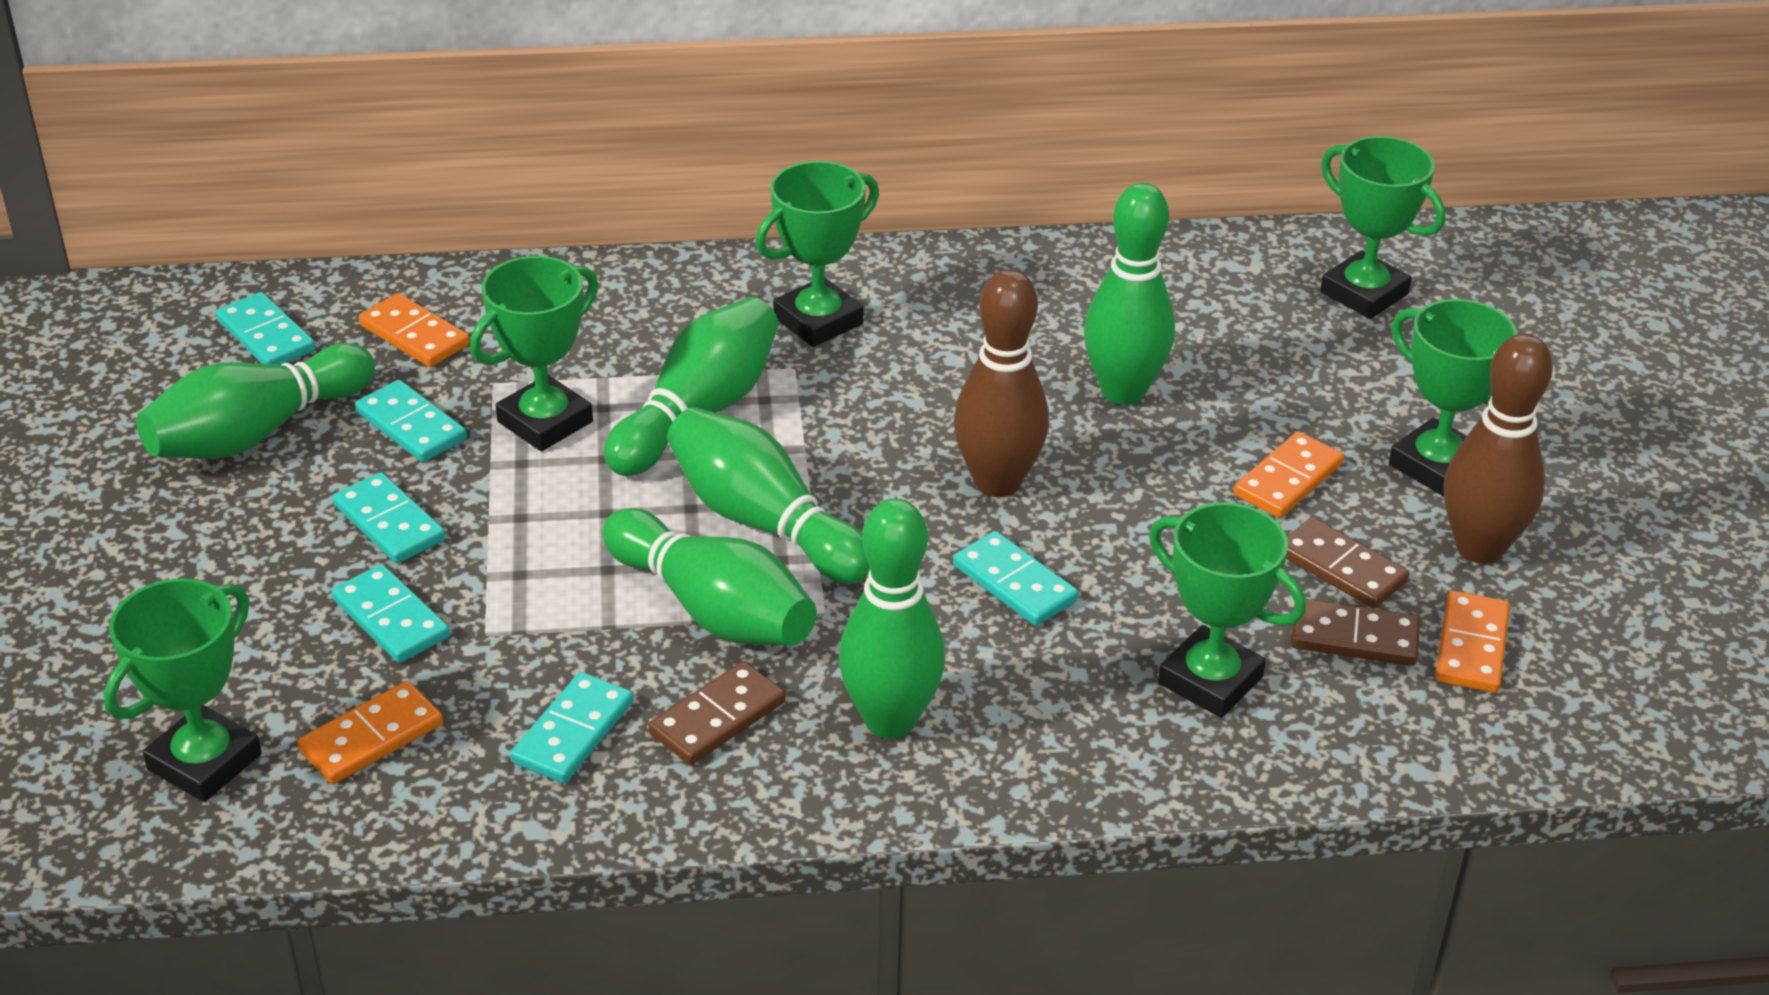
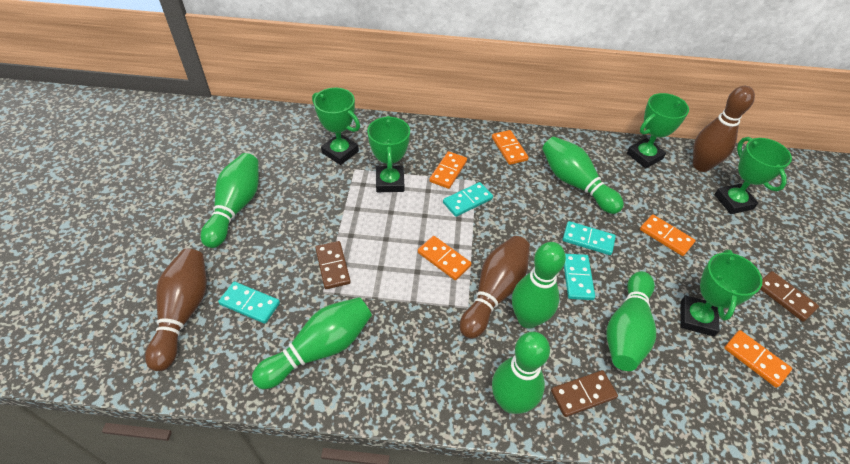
brown bowling pin: 2 -> 3
green trophy: 6 -> 5
orange domino: 4 -> 5
turquoise domino: 6 -> 4

